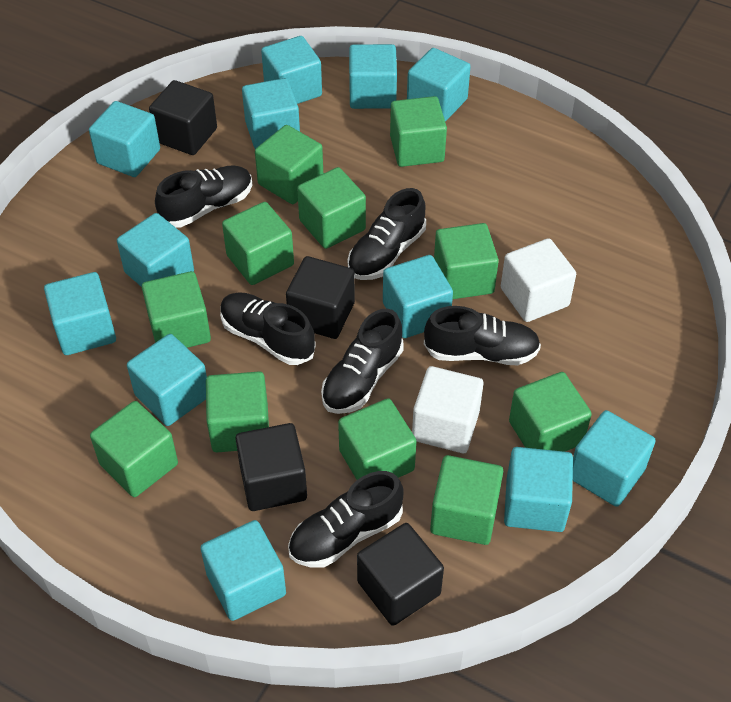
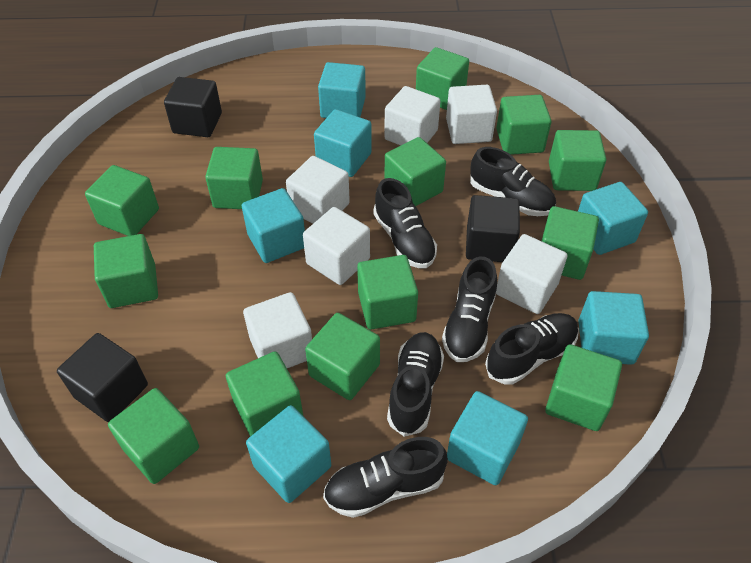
black cube: 4 -> 3
green cube: 11 -> 13
turquoise cube: 12 -> 7
white cube: 2 -> 6

